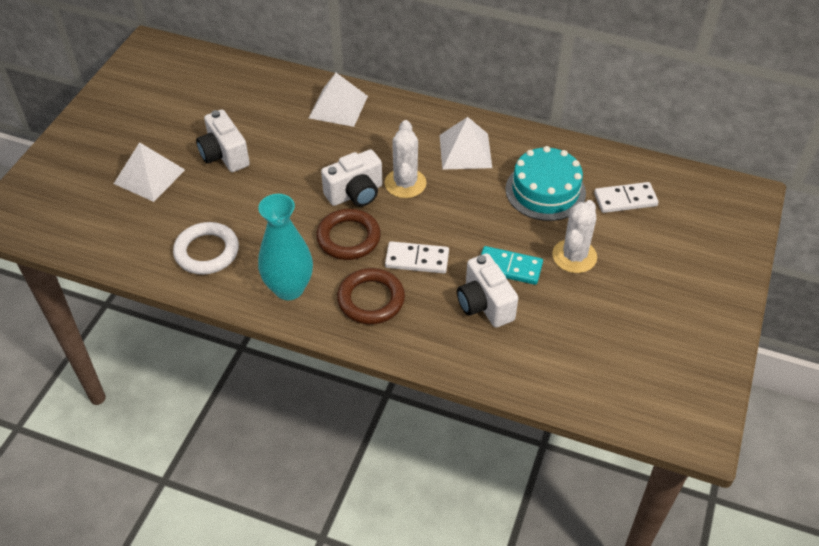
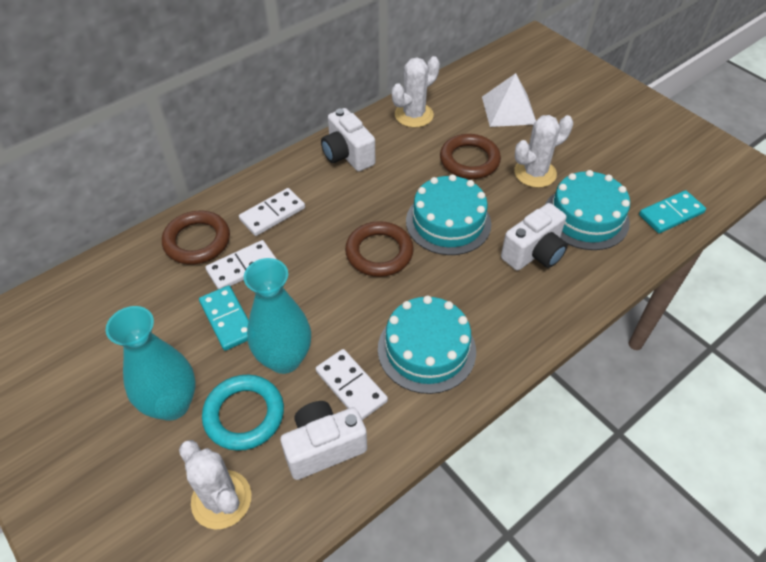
brown ring: 2 -> 3
turquoise cake: 1 -> 3
turquoise domino: 1 -> 2
turquoise ring: 0 -> 1
turquoise vase: 1 -> 2
white cactus: 2 -> 3
white domino: 2 -> 3
white pyramid: 3 -> 1
white ring: 1 -> 0

